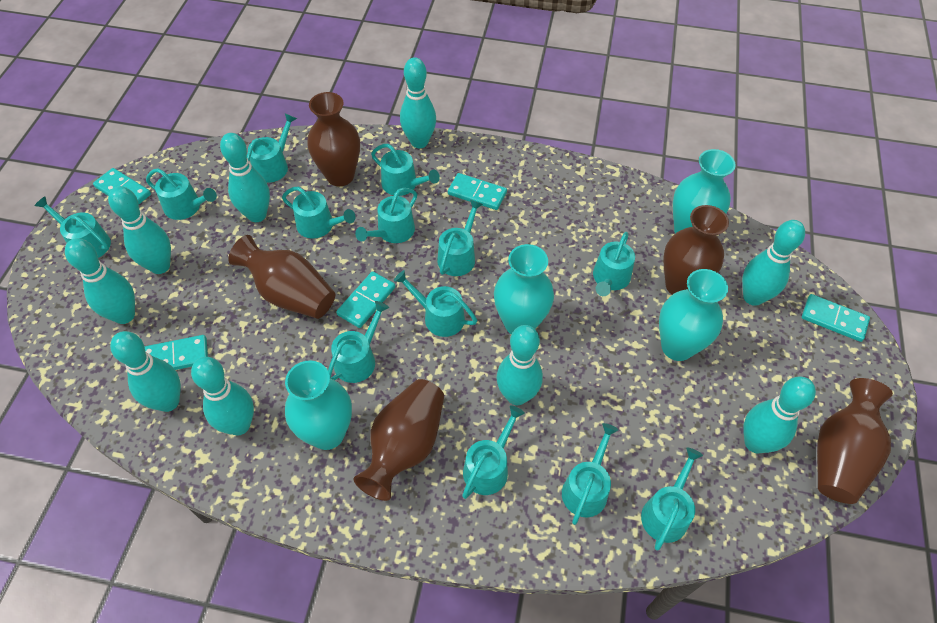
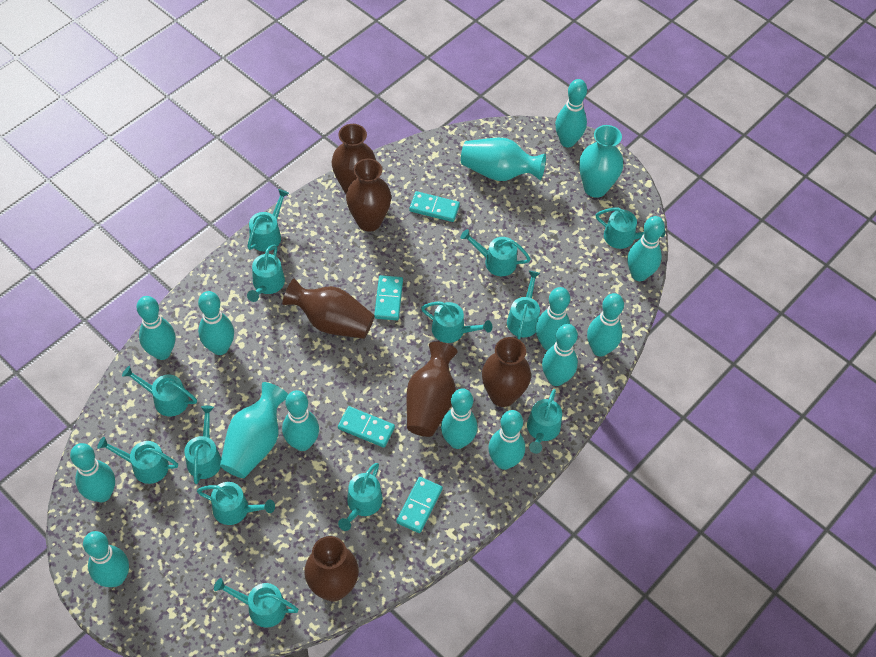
brown vase: 5 -> 6
turquoise bowling pin: 9 -> 12
turquoise domino: 5 -> 4
turquoise vase: 4 -> 3

